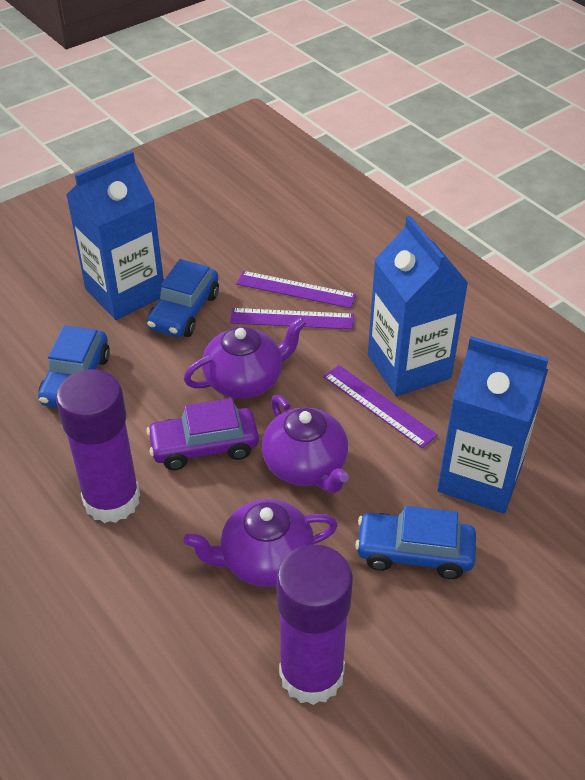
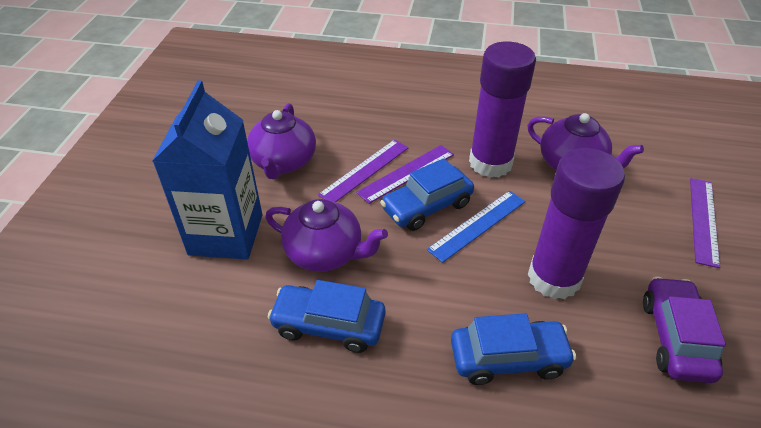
blue carton: 3 -> 1
blue ruler: 0 -> 1

